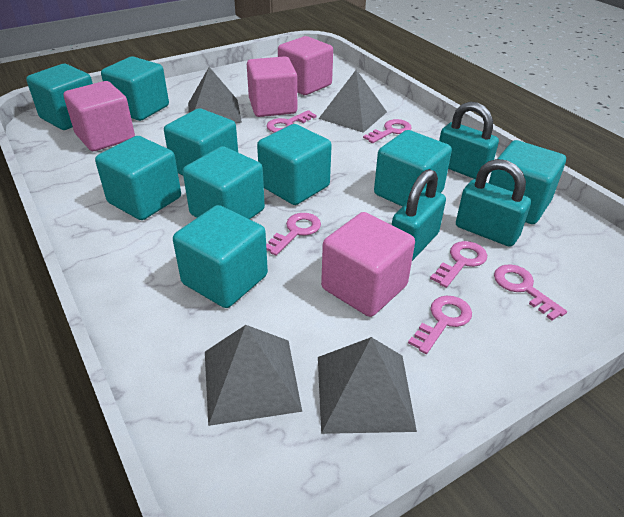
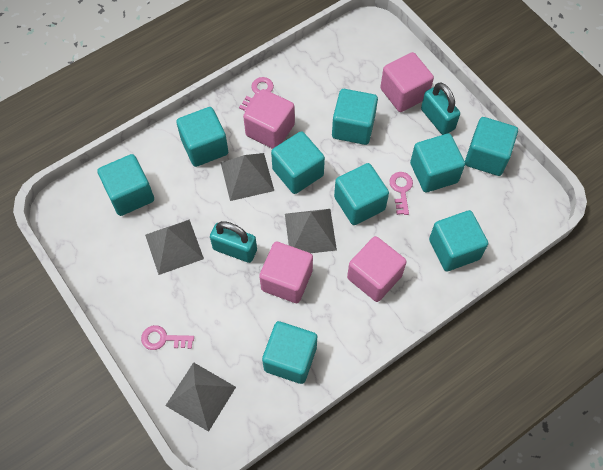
pink key: 6 -> 3
turquoise padlock: 3 -> 2

